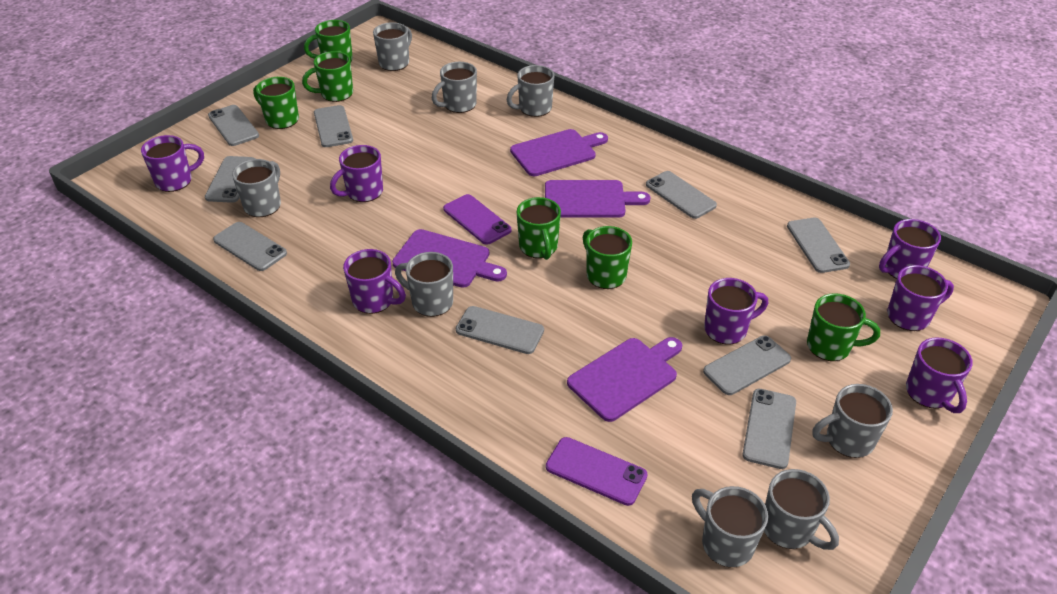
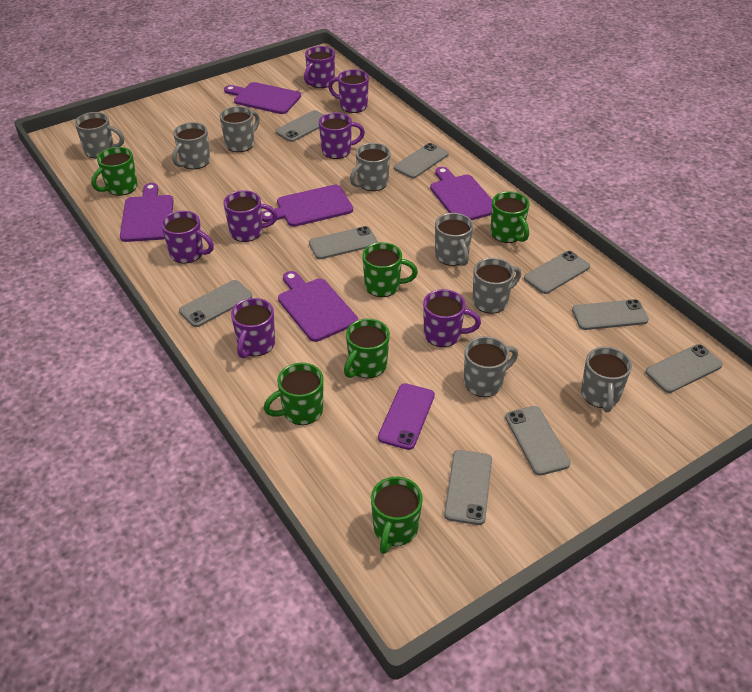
purple cutting board: 4 -> 5
purple phone: 2 -> 1

